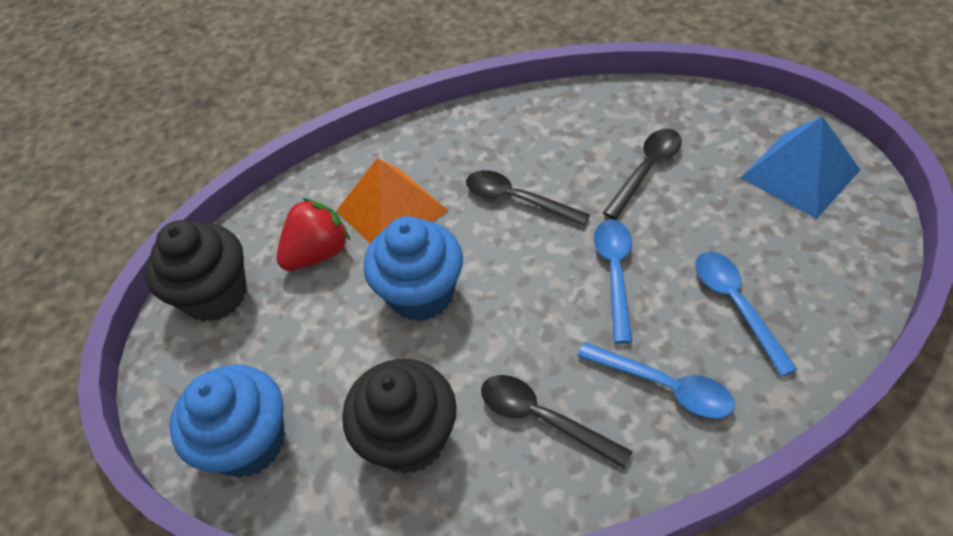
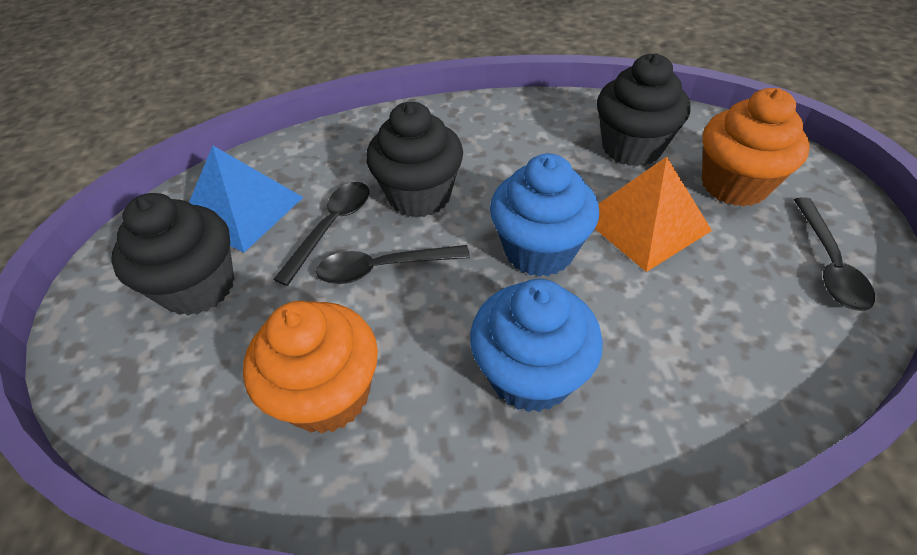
black cupcake: 2 -> 3
blue spoon: 3 -> 0
orange cupcake: 0 -> 2
red strawberry: 1 -> 0

